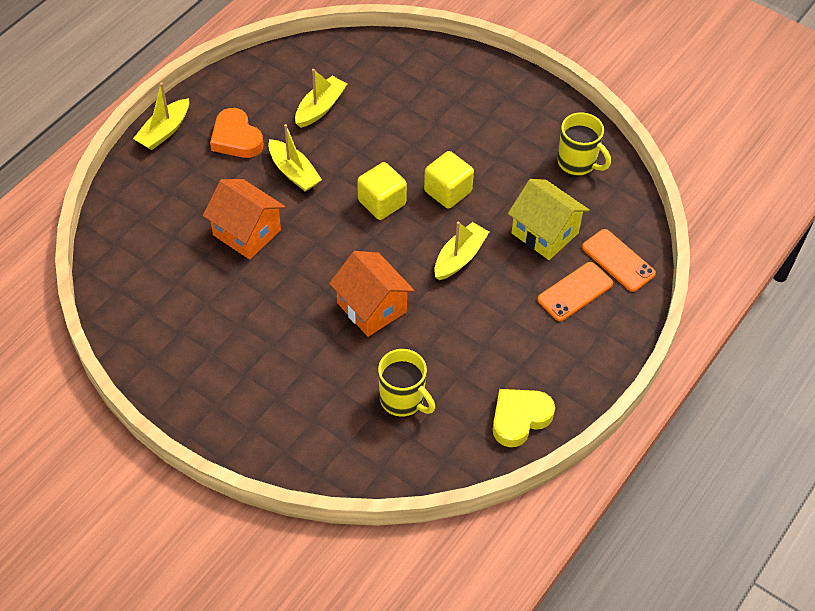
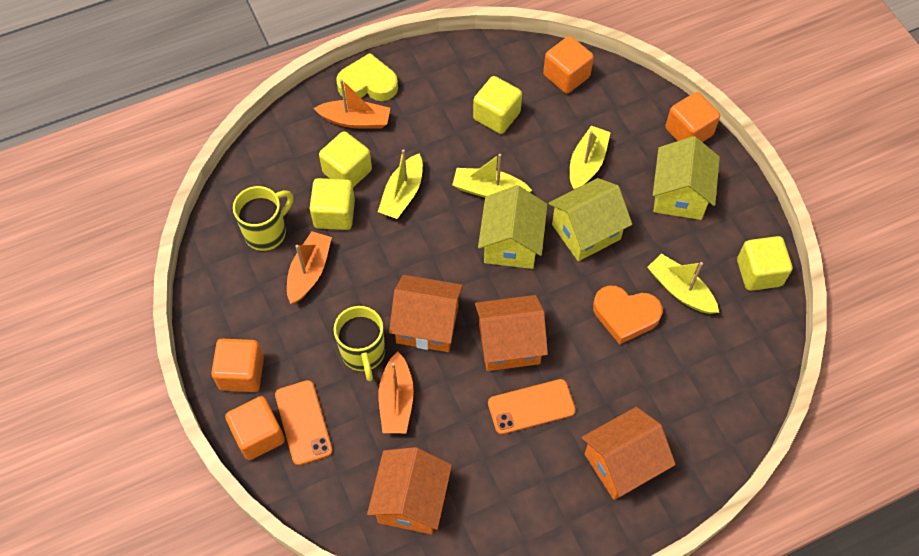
orange boat: 0 -> 3
orange cube: 0 -> 4
orange house: 2 -> 4
yellow cube: 2 -> 4
yellow house: 1 -> 3

